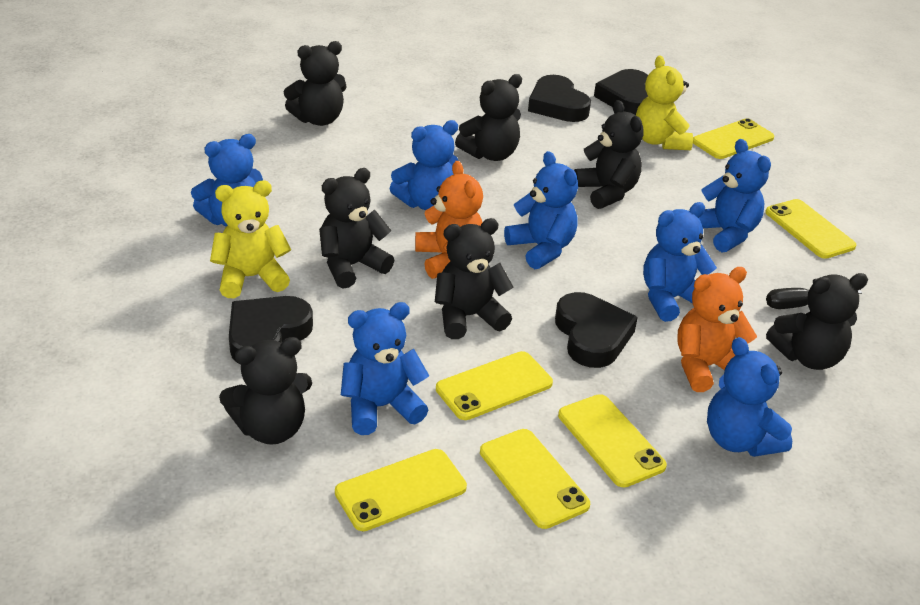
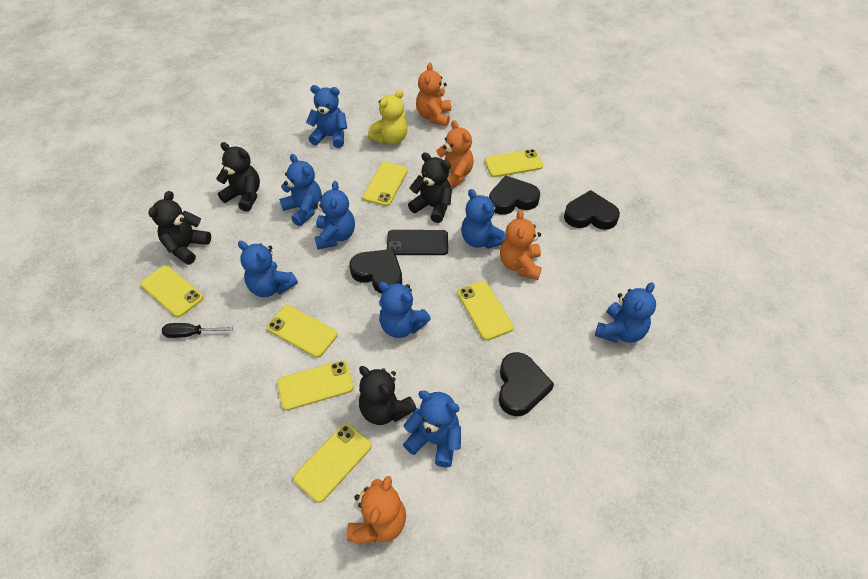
black phone: 0 -> 1
black teddy bear: 7 -> 4
blue teddy bear: 7 -> 8
orange teddy bear: 2 -> 4
yellow phone: 6 -> 7
yellow teddy bear: 2 -> 1

